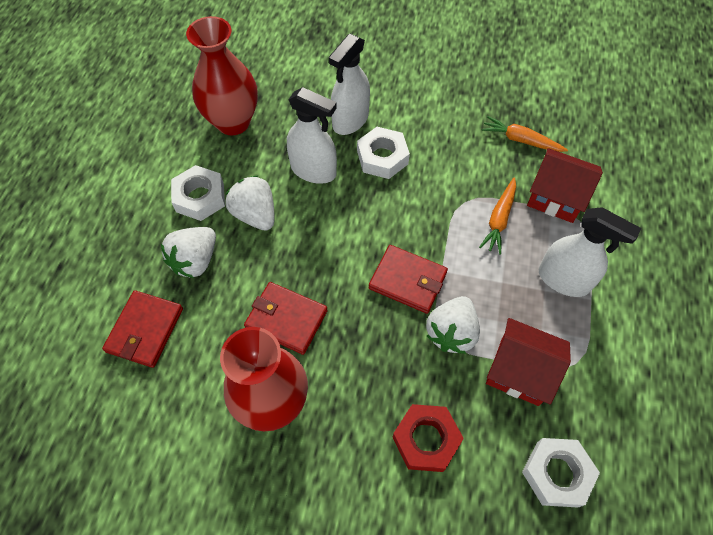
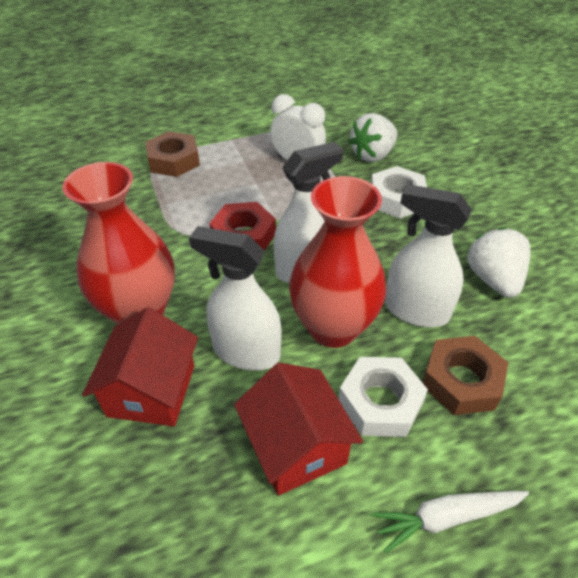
brown nut: 0 -> 2
orange carrot: 2 -> 0
red wallet: 3 -> 0
white carrot: 0 -> 1
white clock: 0 -> 1
white nut: 3 -> 2
white strawberry: 3 -> 2

